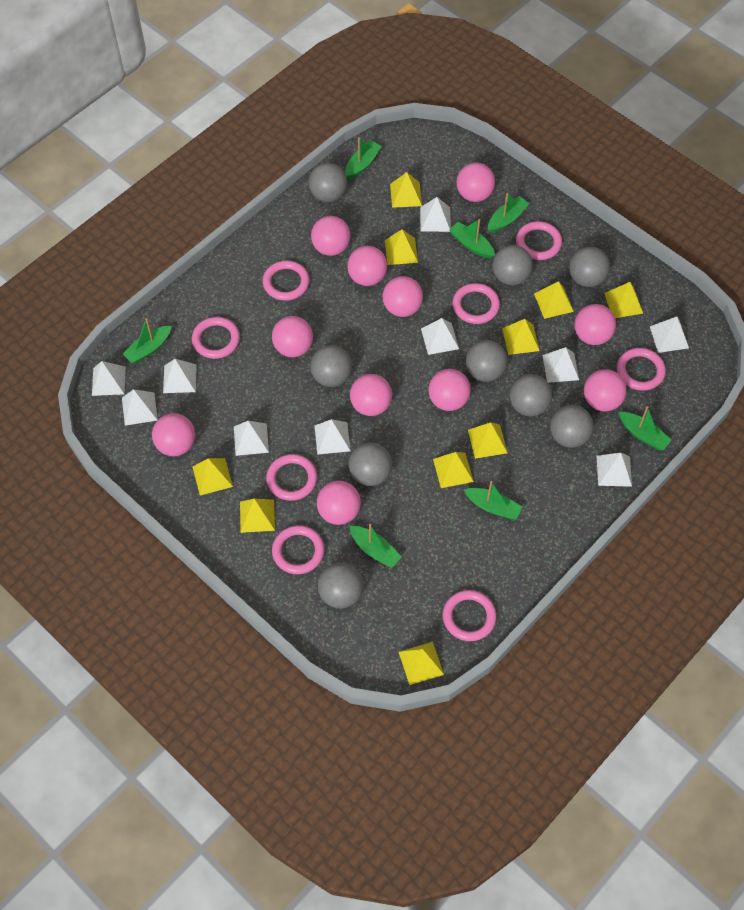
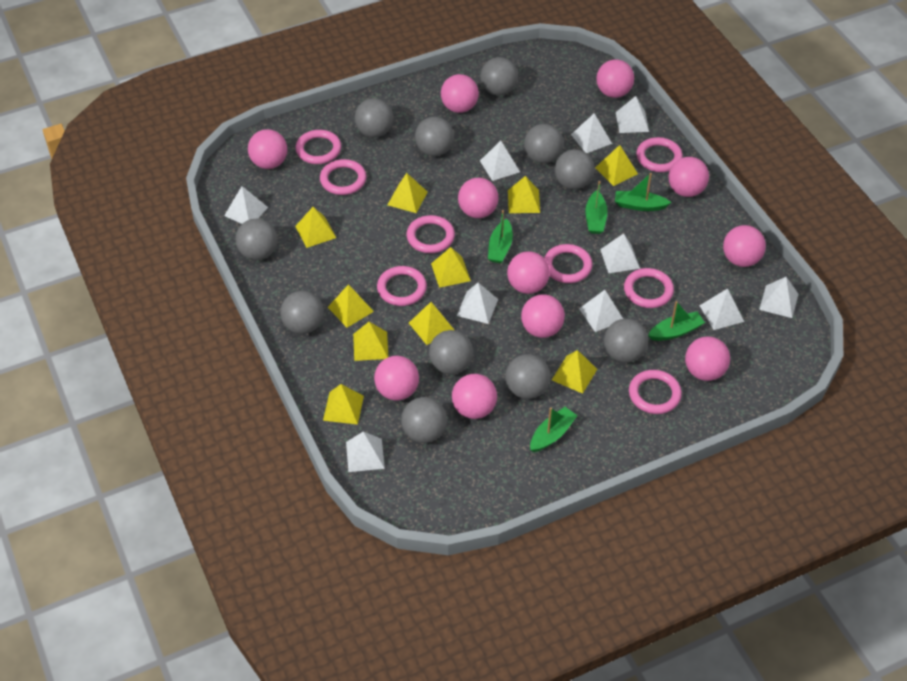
green boat: 7 -> 5
grey ball: 9 -> 11

